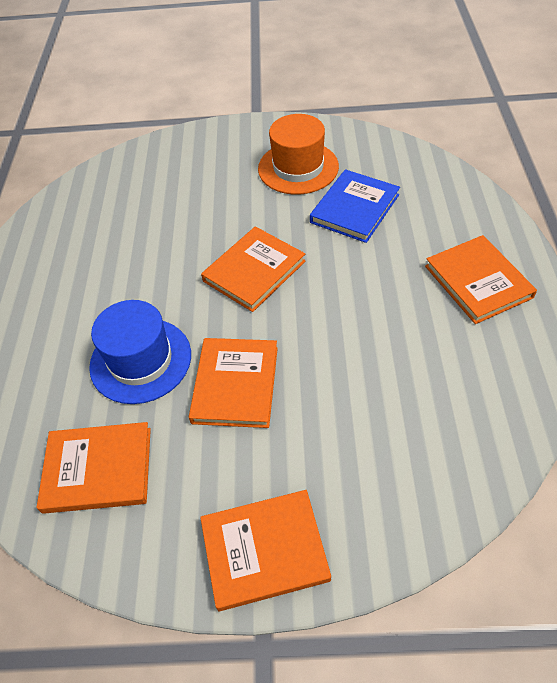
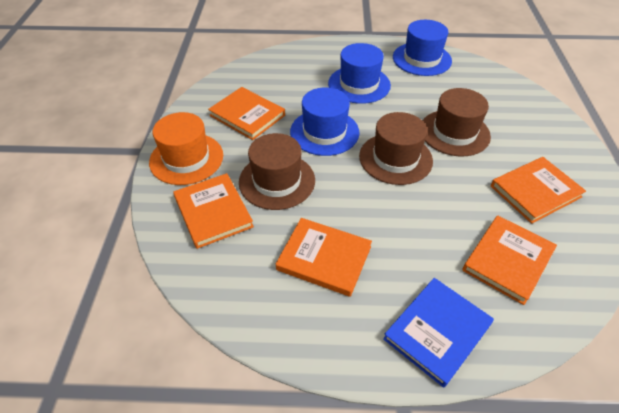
blue hat: 1 -> 3
brown hat: 0 -> 3

